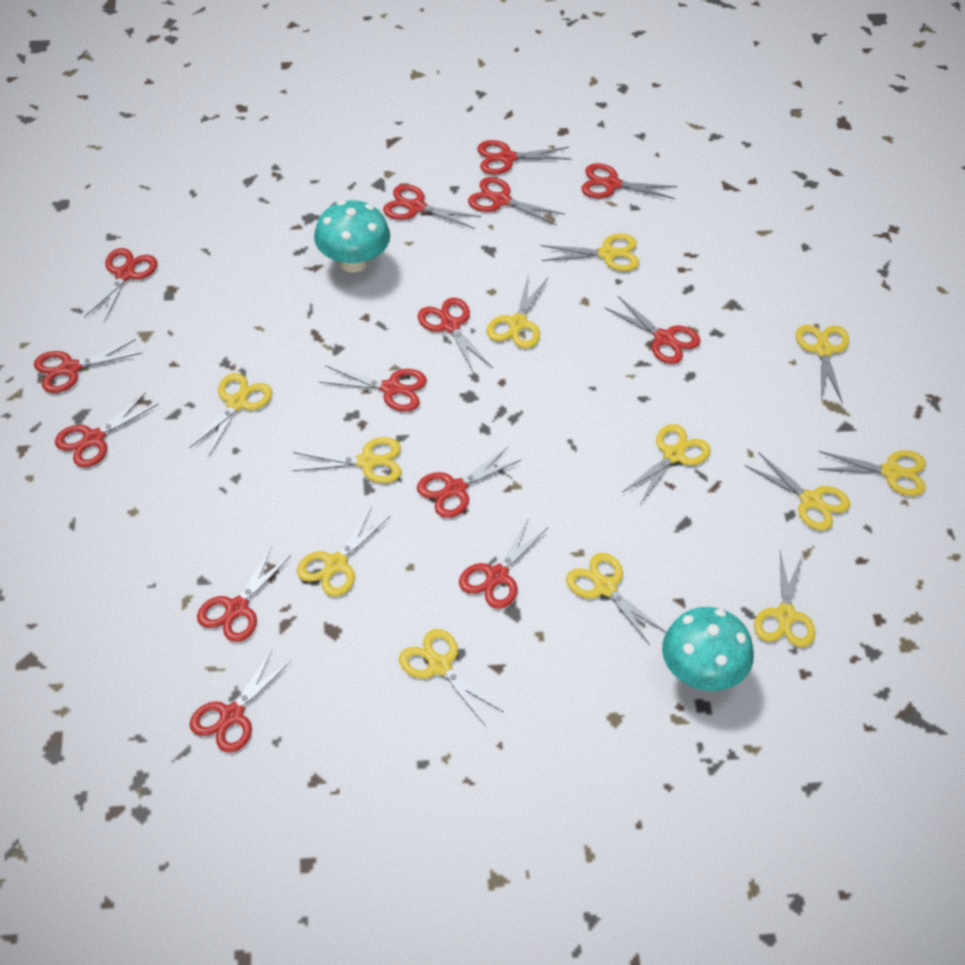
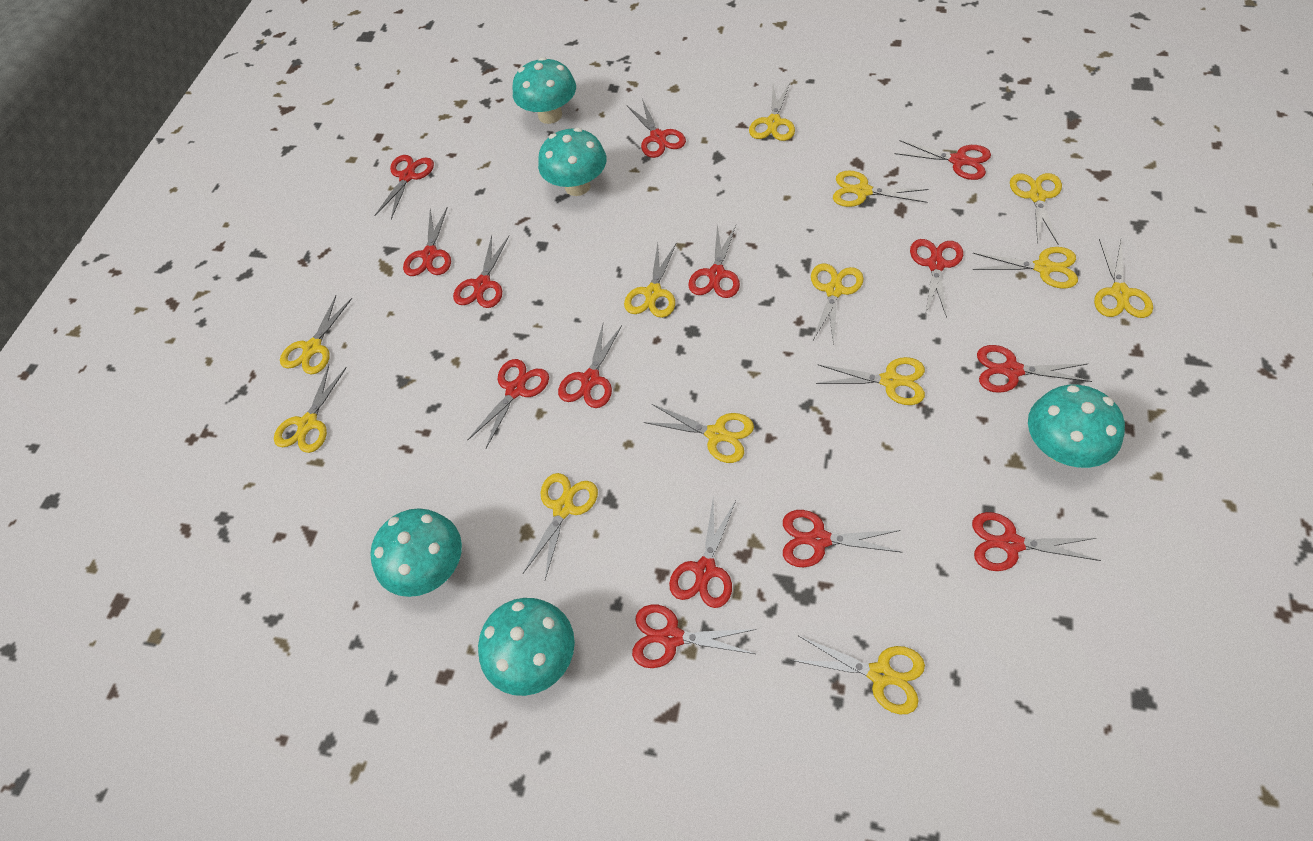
turquoise mushroom: 2 -> 5
yellow scissors: 12 -> 13

